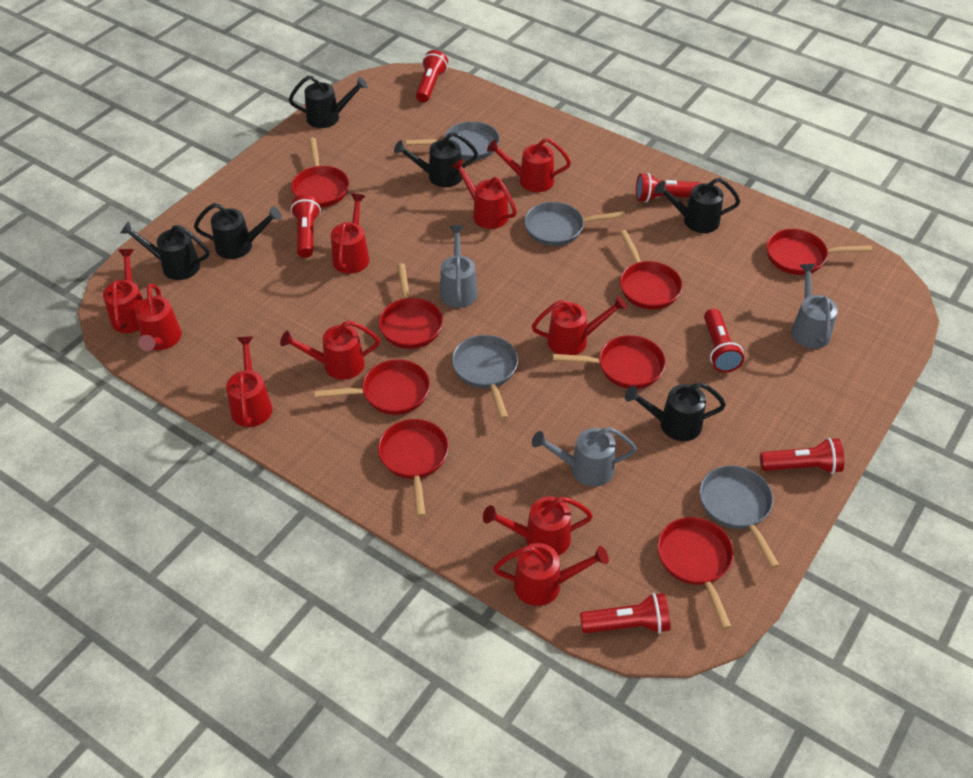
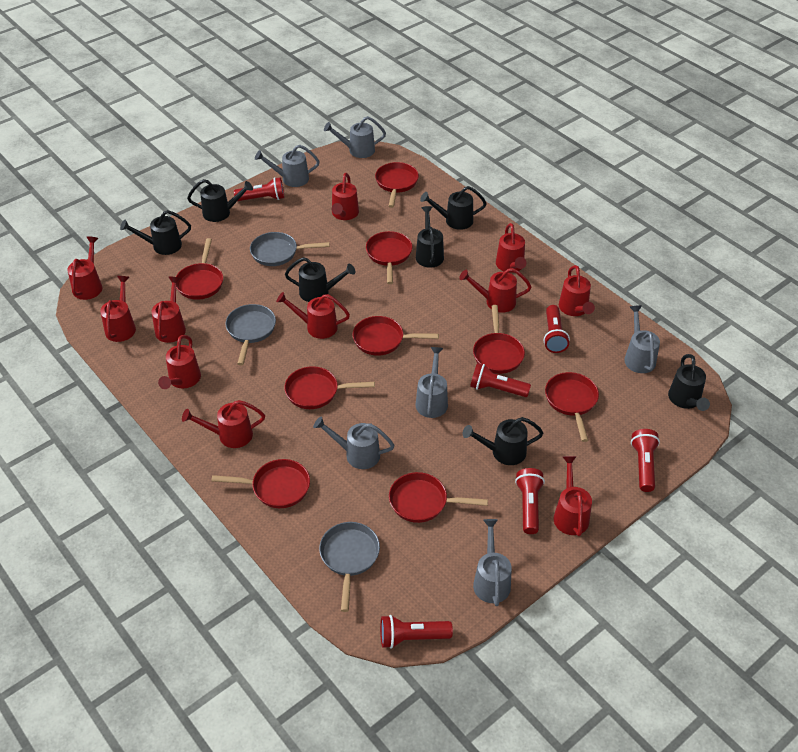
black watering can: 6 -> 7
grey pan: 4 -> 3
grey watering can: 3 -> 6
red pan: 8 -> 9
red watering can: 10 -> 11

